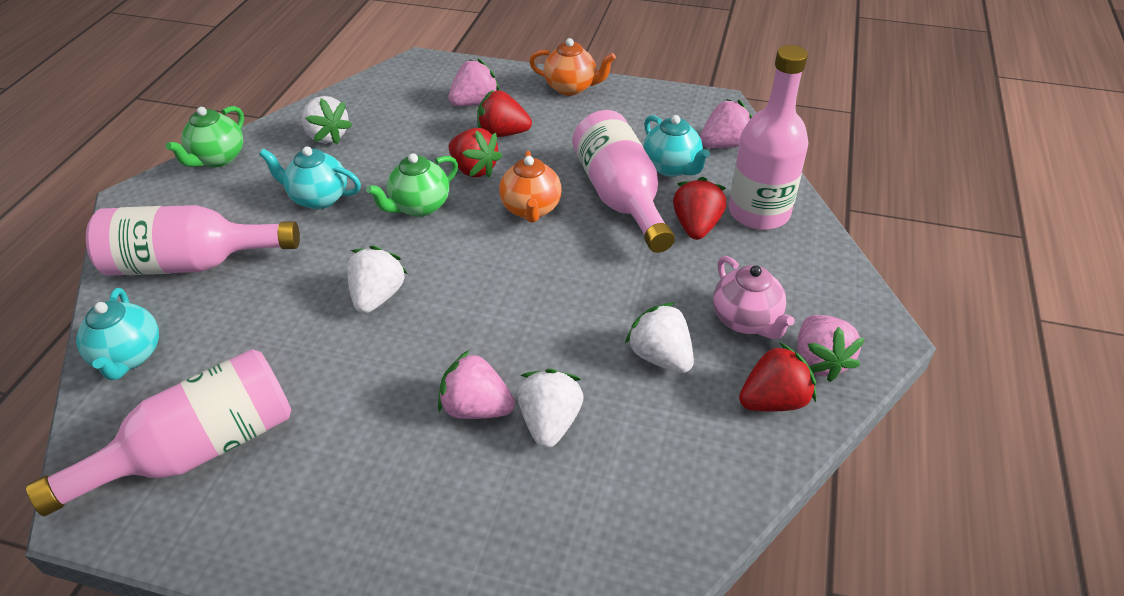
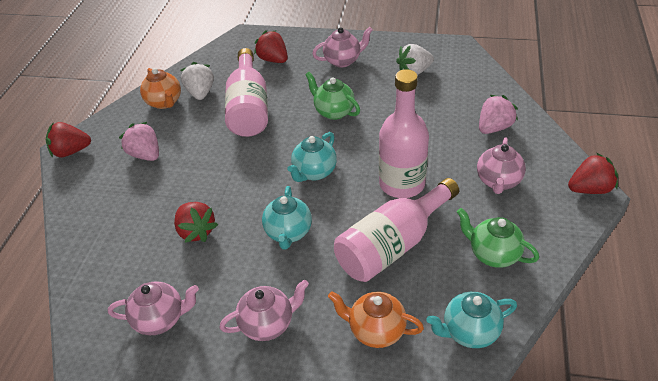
pink bottle: 4 -> 3
pink strawberry: 4 -> 2
pink teapot: 1 -> 4
white strawberry: 4 -> 2

